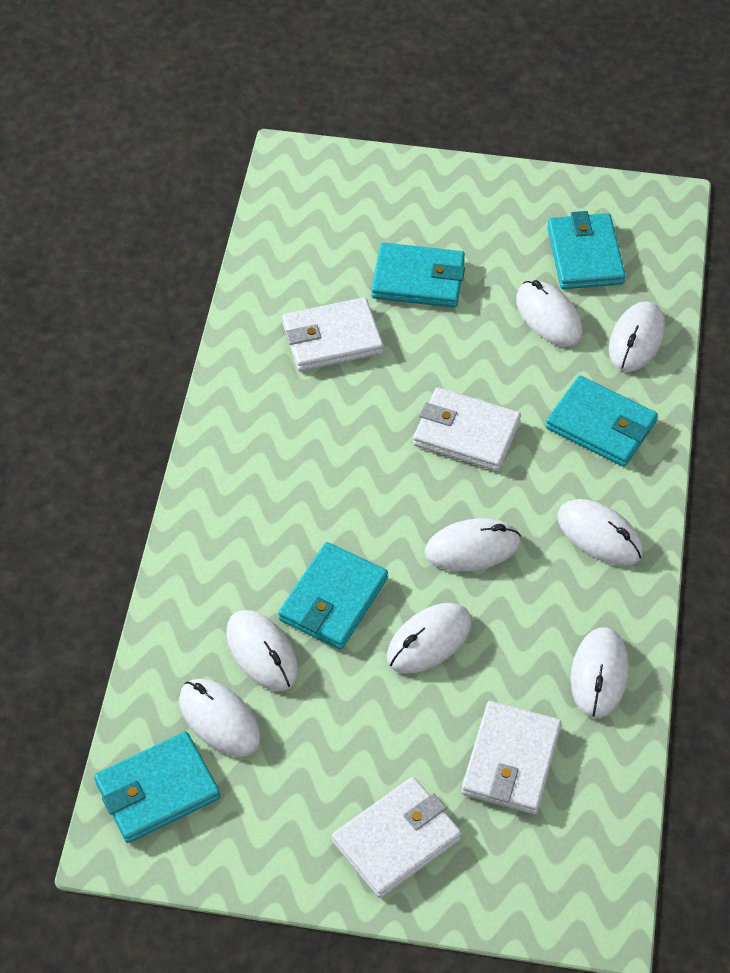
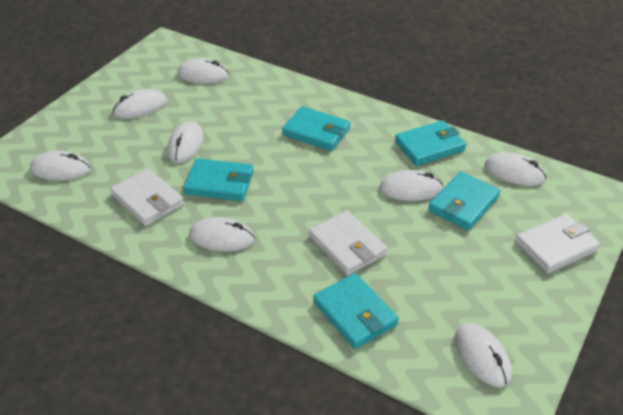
white wallet: 4 -> 3

